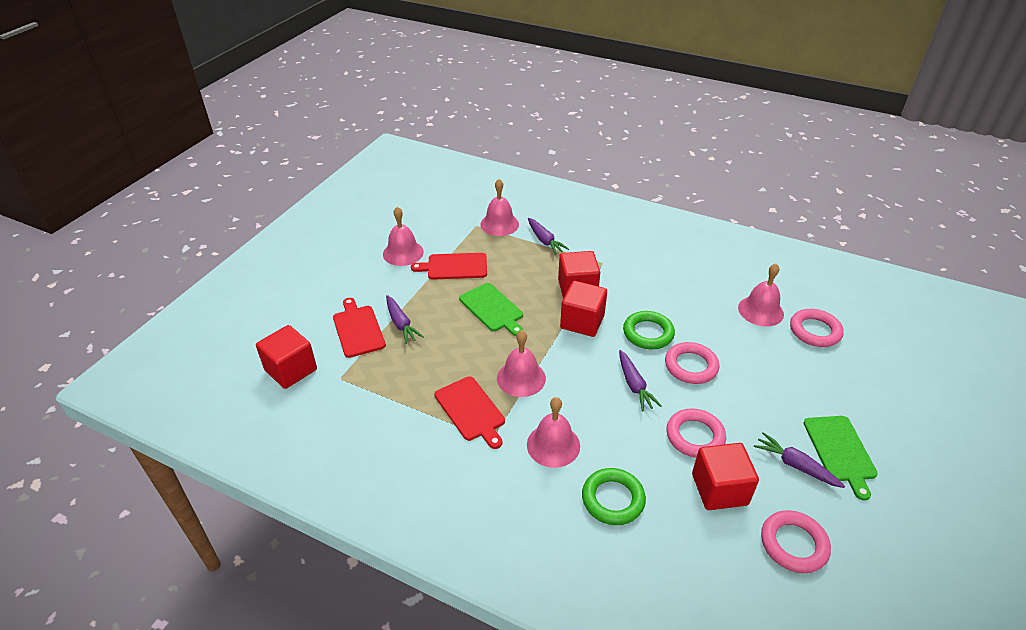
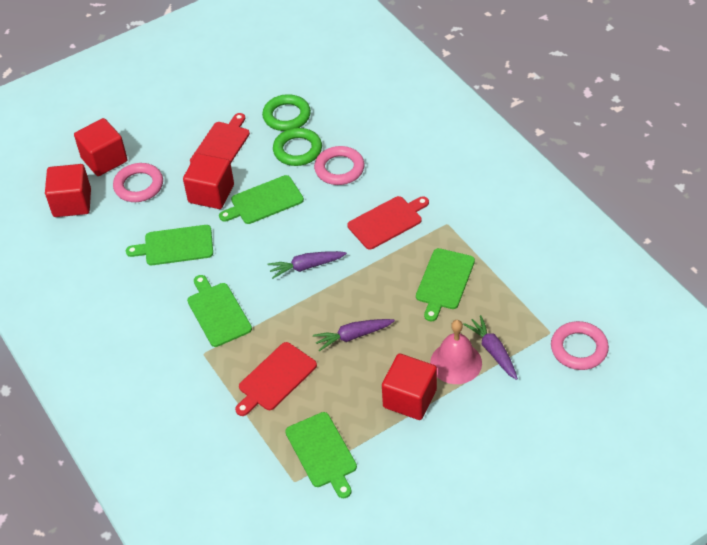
green cutting board: 2 -> 5
pink bell: 5 -> 1
pink ring: 4 -> 3
purple carrot: 4 -> 3

